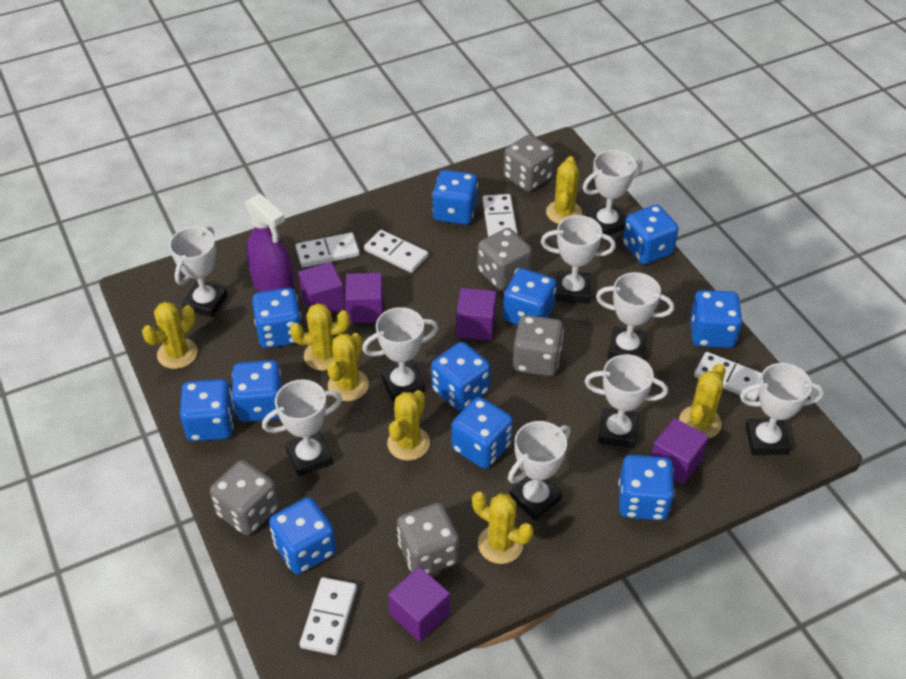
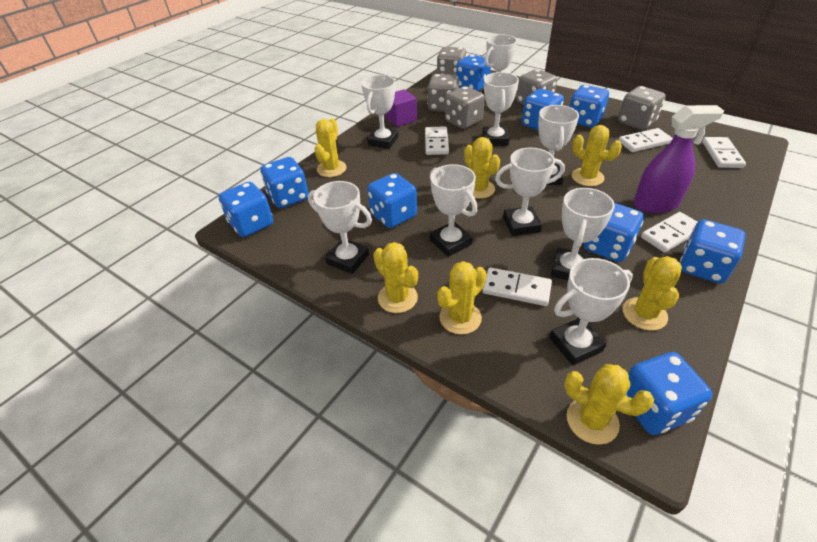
blue dice: 11 -> 9
purple cube: 5 -> 1

